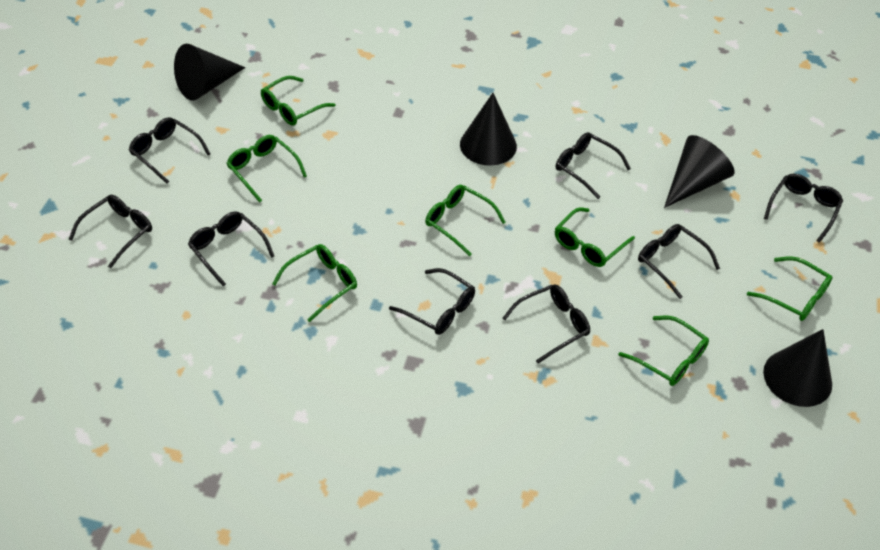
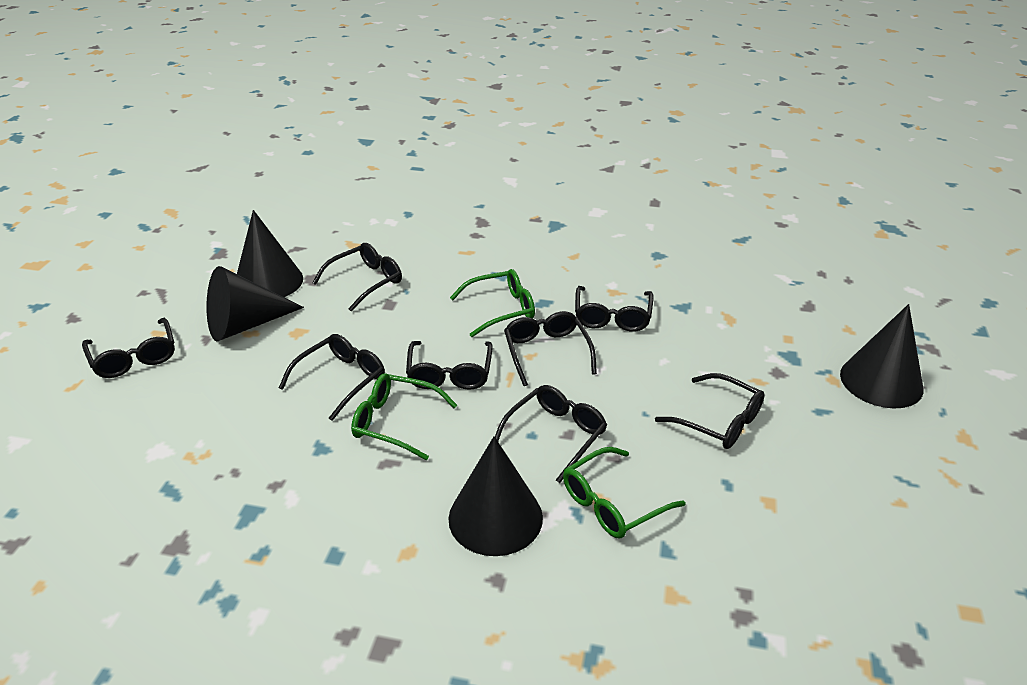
green glasses: 7 -> 3

